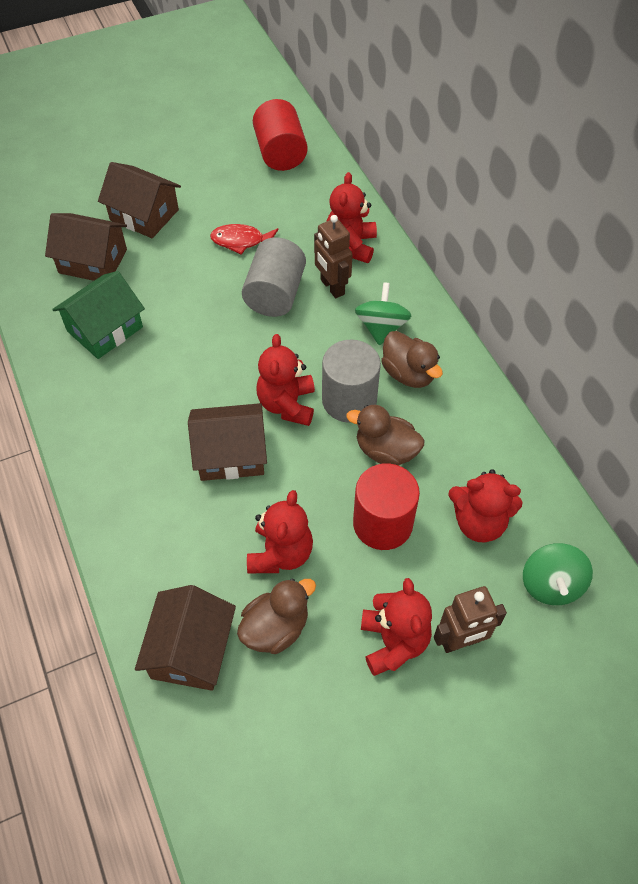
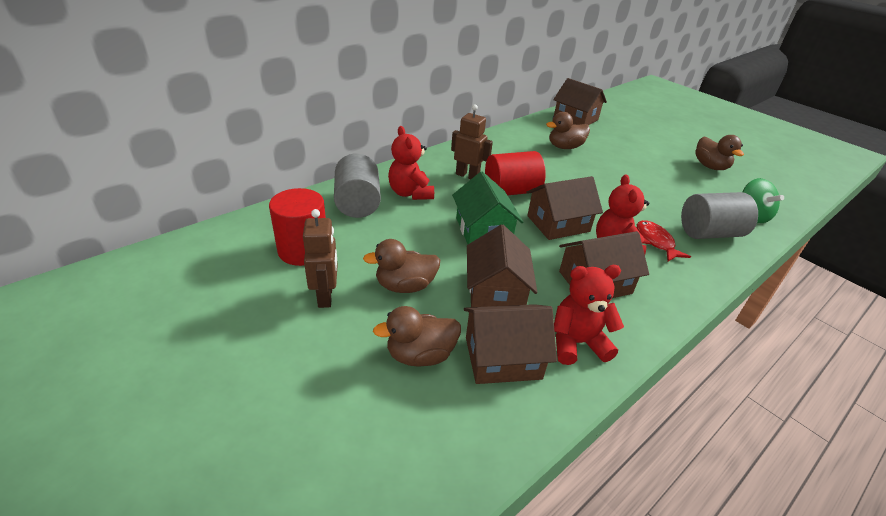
brown duck: 3 -> 4
brown house: 4 -> 5
green spinning top: 2 -> 1
red teddy bear: 5 -> 3

